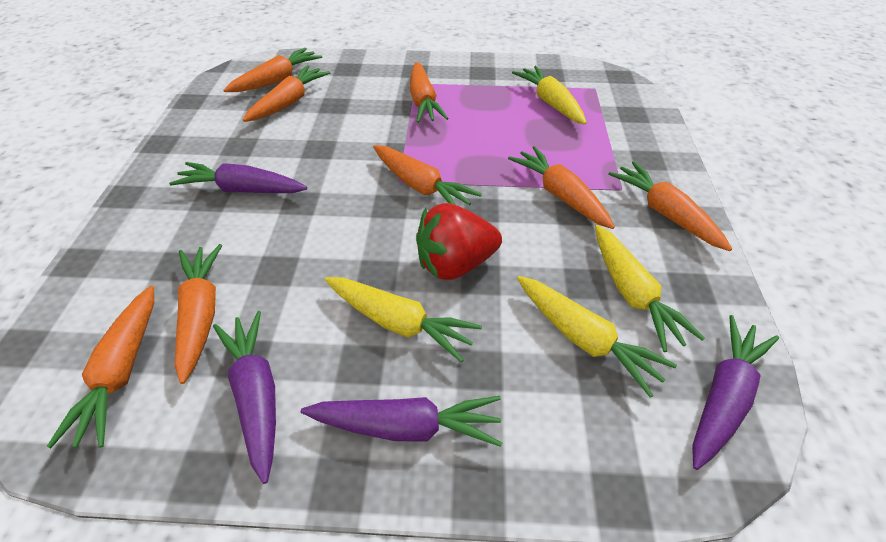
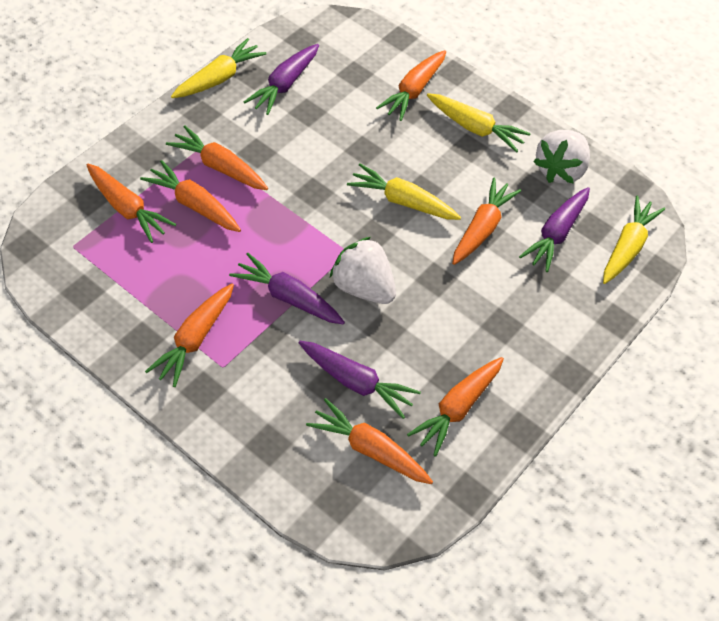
red strawberry: 1 -> 0
white strawberry: 0 -> 2

